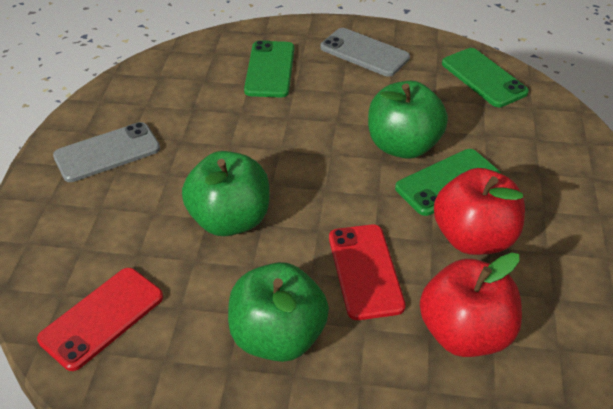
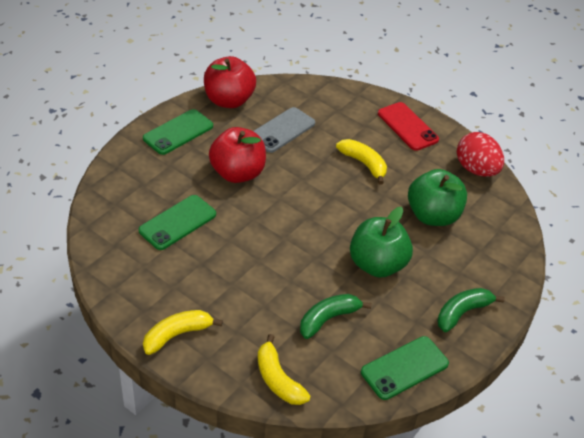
green apple: 3 -> 2
green banana: 0 -> 2
grey phone: 2 -> 1
red egg: 0 -> 1
red phone: 2 -> 1
yellow banana: 0 -> 3

